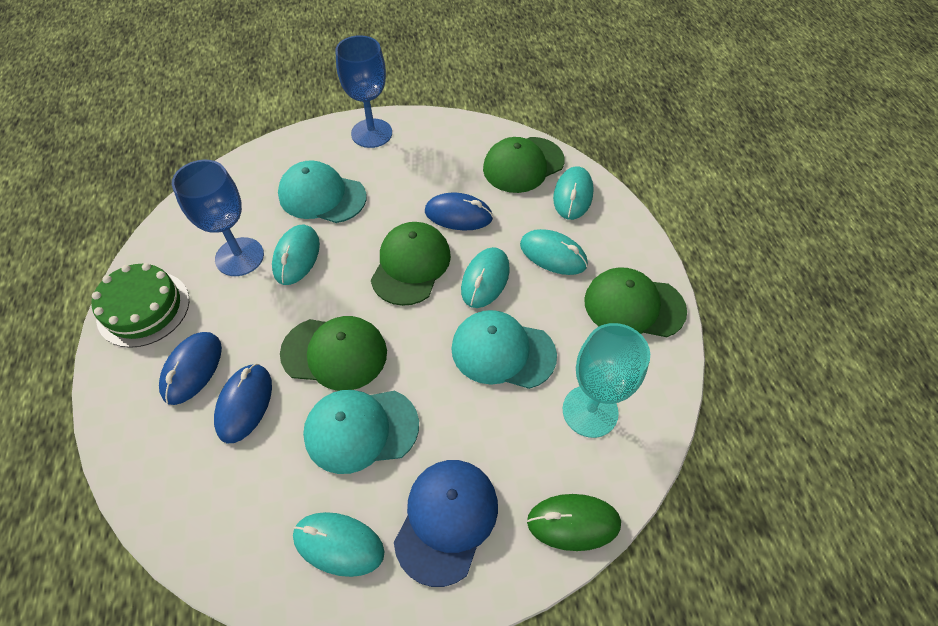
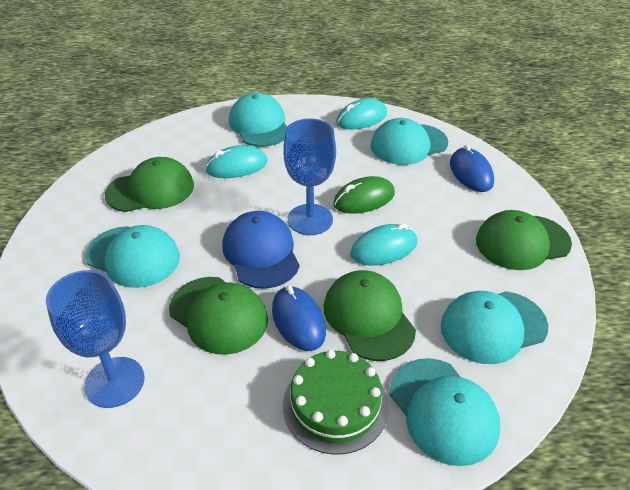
blue mouse: 3 -> 2
turquoise cap: 3 -> 5
turquoise goblet: 1 -> 0
turquoise mouse: 5 -> 3

